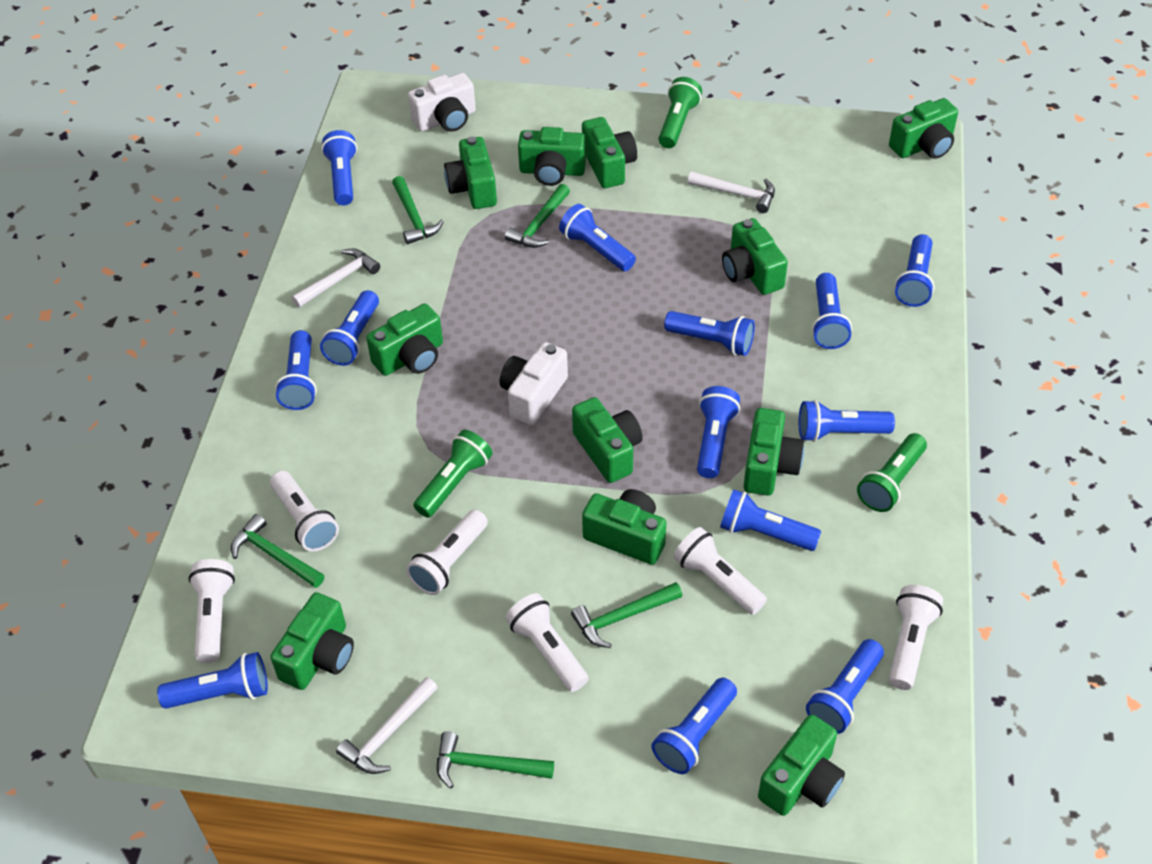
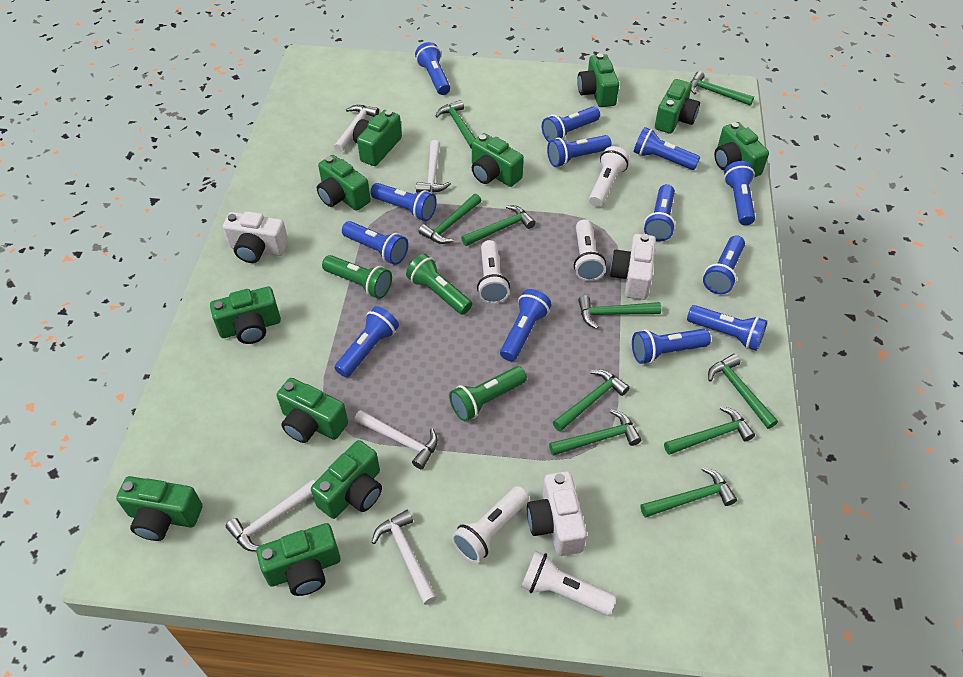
green hammer: 5 -> 10
white camera: 2 -> 3
white flashlight: 6 -> 5
white hammer: 3 -> 5

